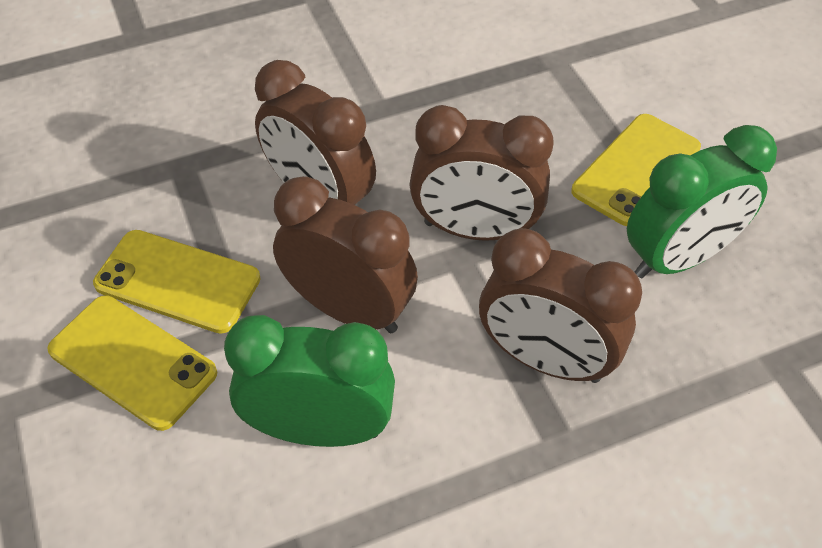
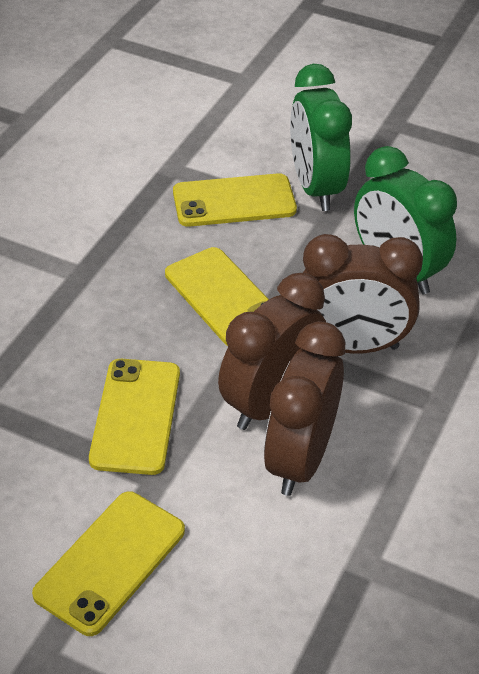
brown clock: 4 -> 3
yellow phone: 3 -> 4

